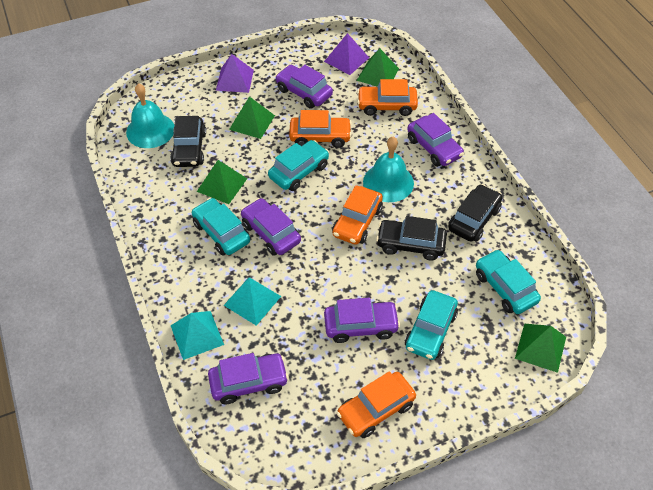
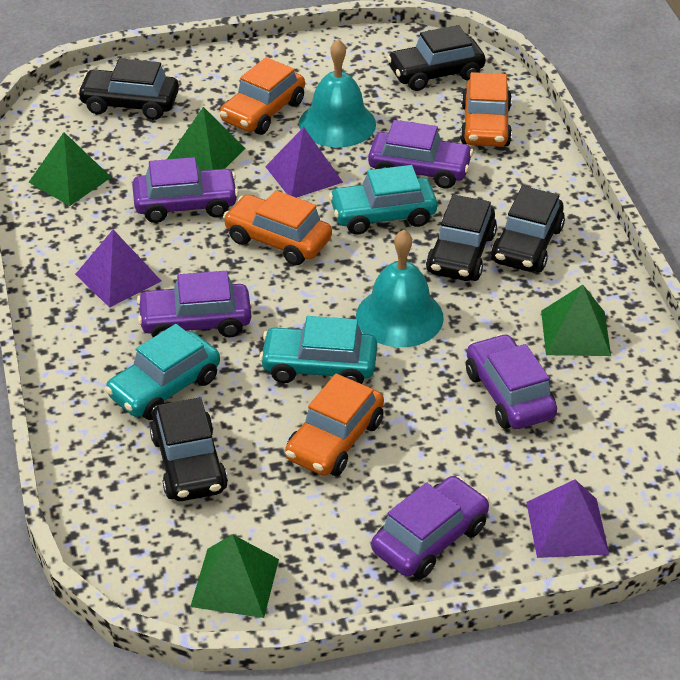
black car: 3 -> 5
purple pyramid: 2 -> 3
turquoise car: 4 -> 3
turquoise pyramid: 2 -> 0

